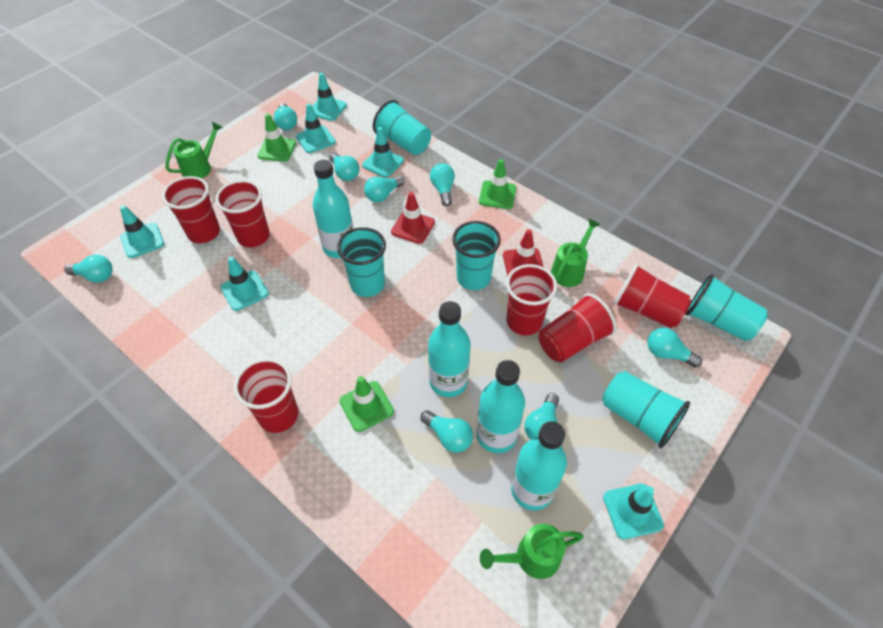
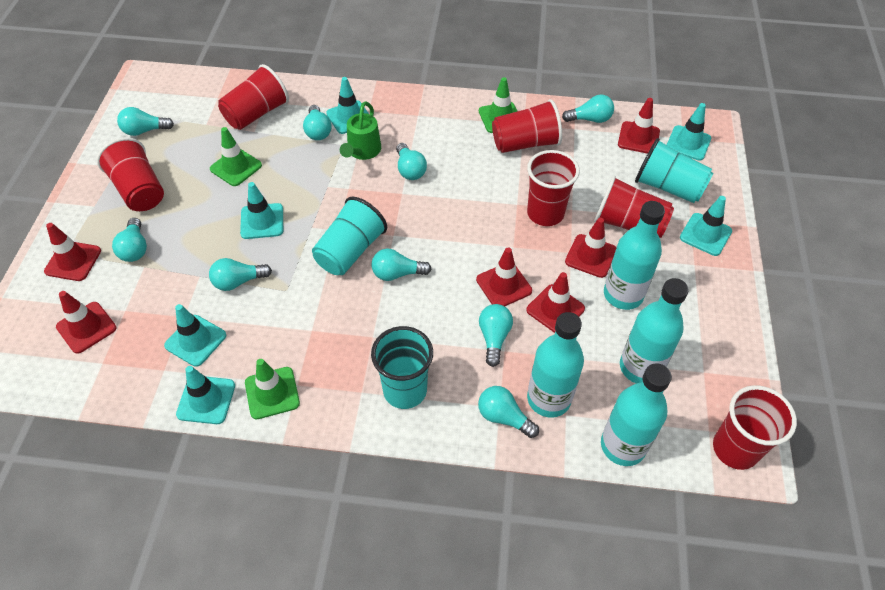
green watering can: 3 -> 1
red traffic cone: 2 -> 6
turquoise cup: 5 -> 3
turquoise light bulb: 8 -> 9

